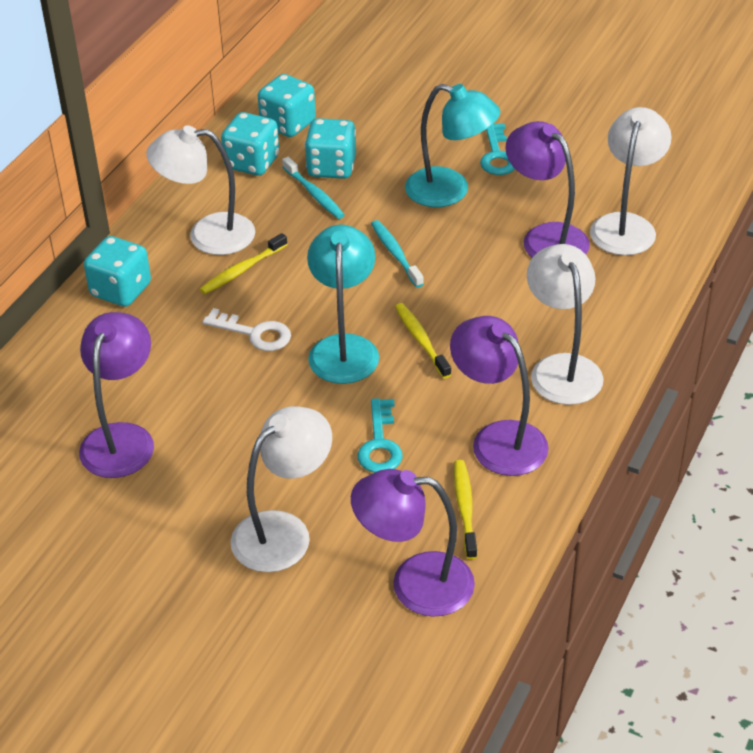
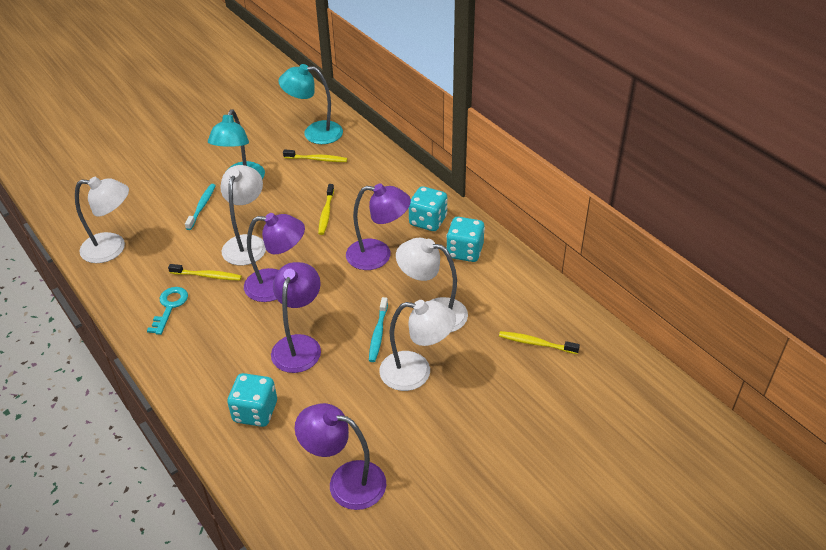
turquoise dice: 4 -> 3
turquoise key: 2 -> 1
white key: 1 -> 0
yellow toothbrush: 3 -> 4

